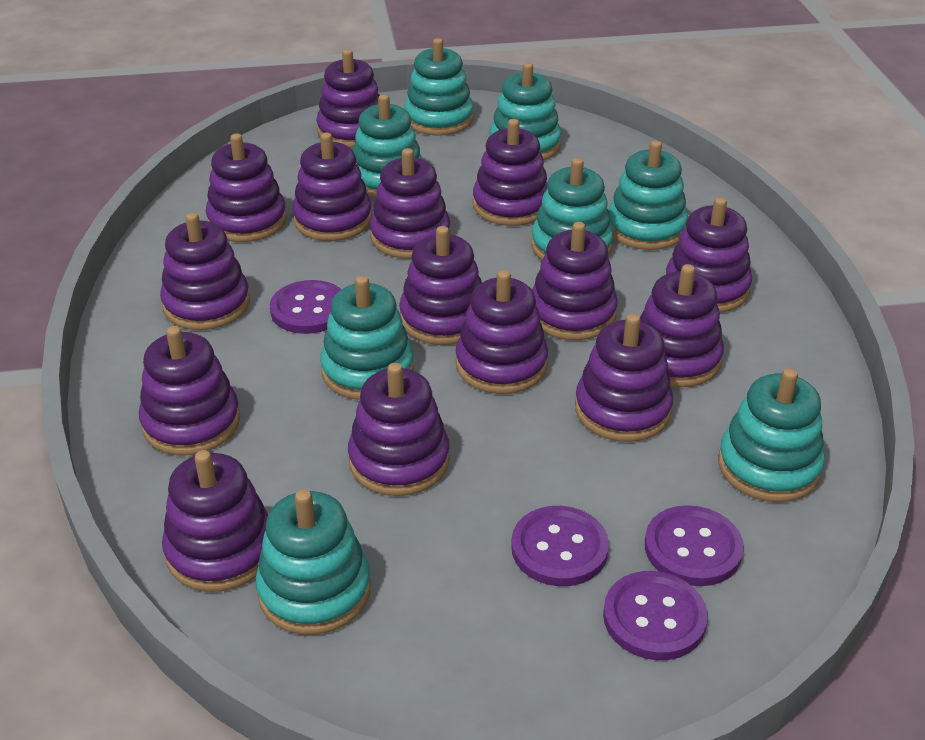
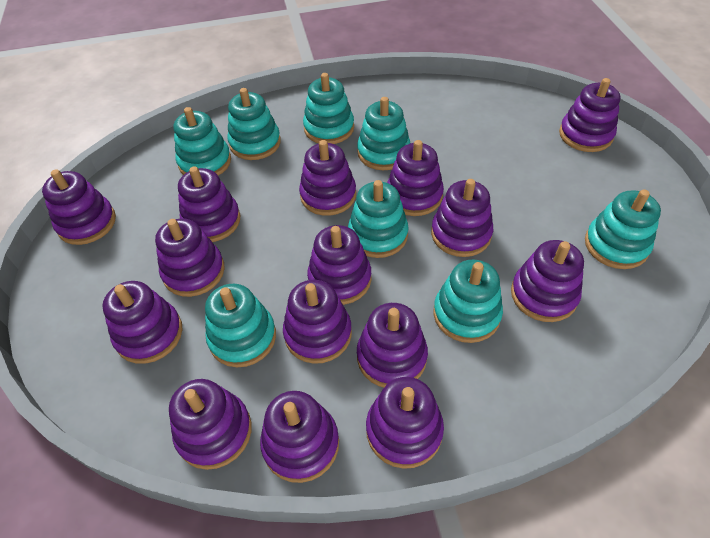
purple button: 4 -> 0

